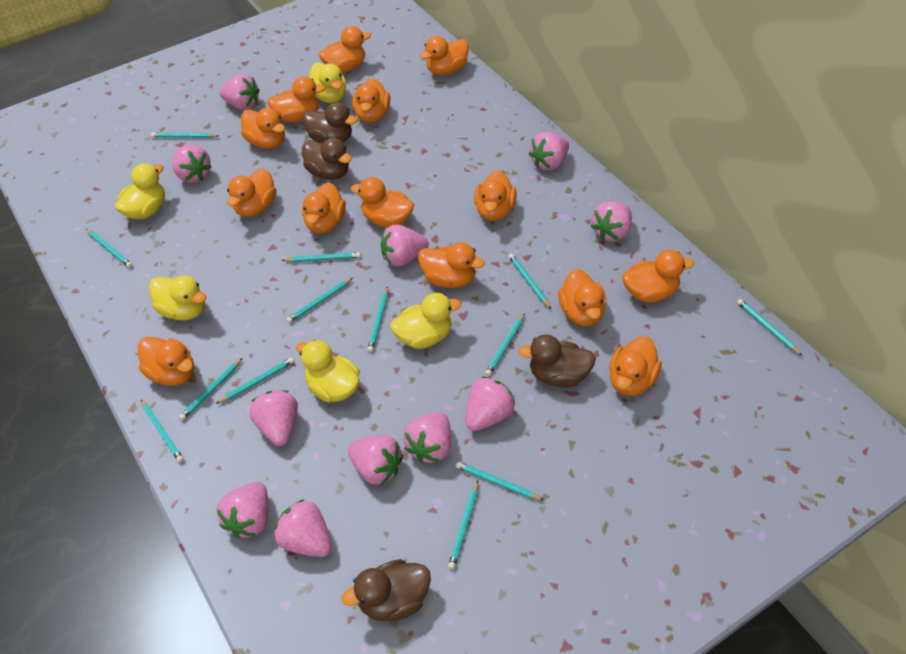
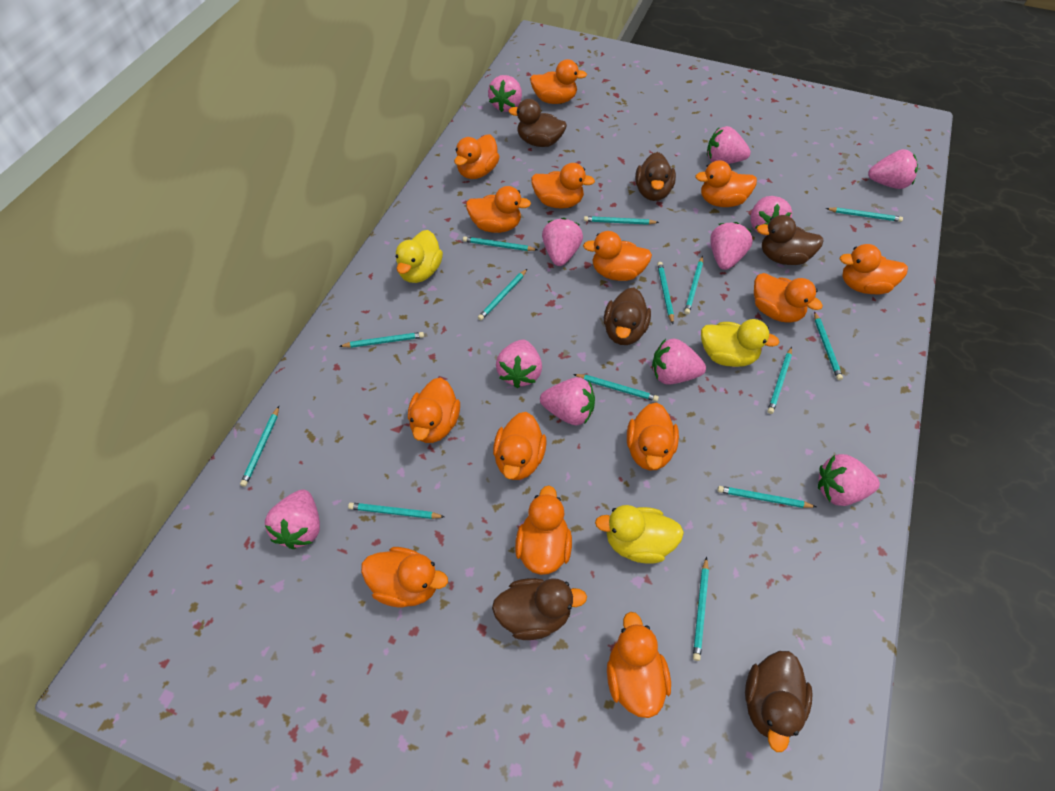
brown duck: 4 -> 6
turquoise pencil: 13 -> 14
yellow duck: 5 -> 3

